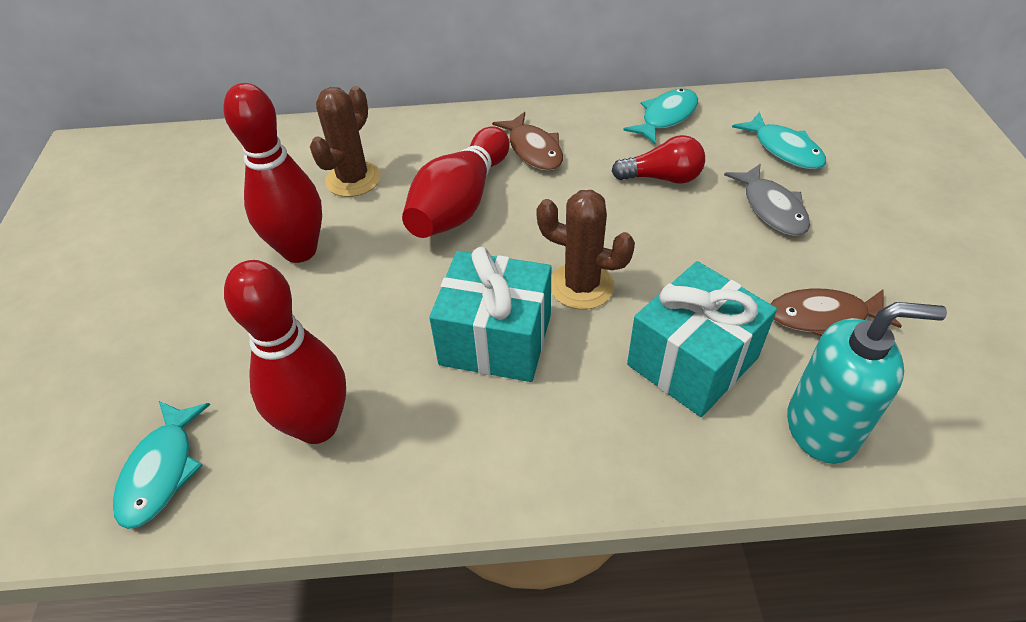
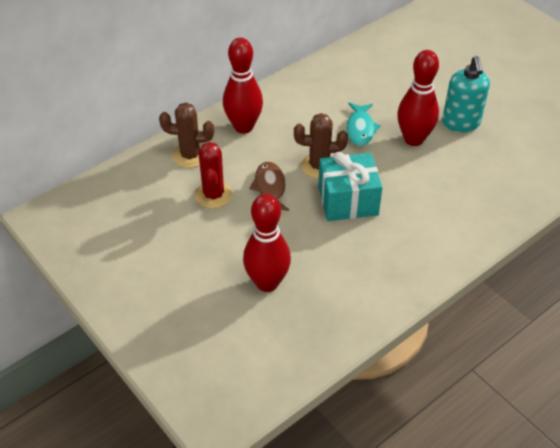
brown fish: 2 -> 1
grey fish: 1 -> 0
red cactus: 0 -> 1
red light bulb: 1 -> 0
turquoise fish: 3 -> 1
turquoise gift: 2 -> 1

